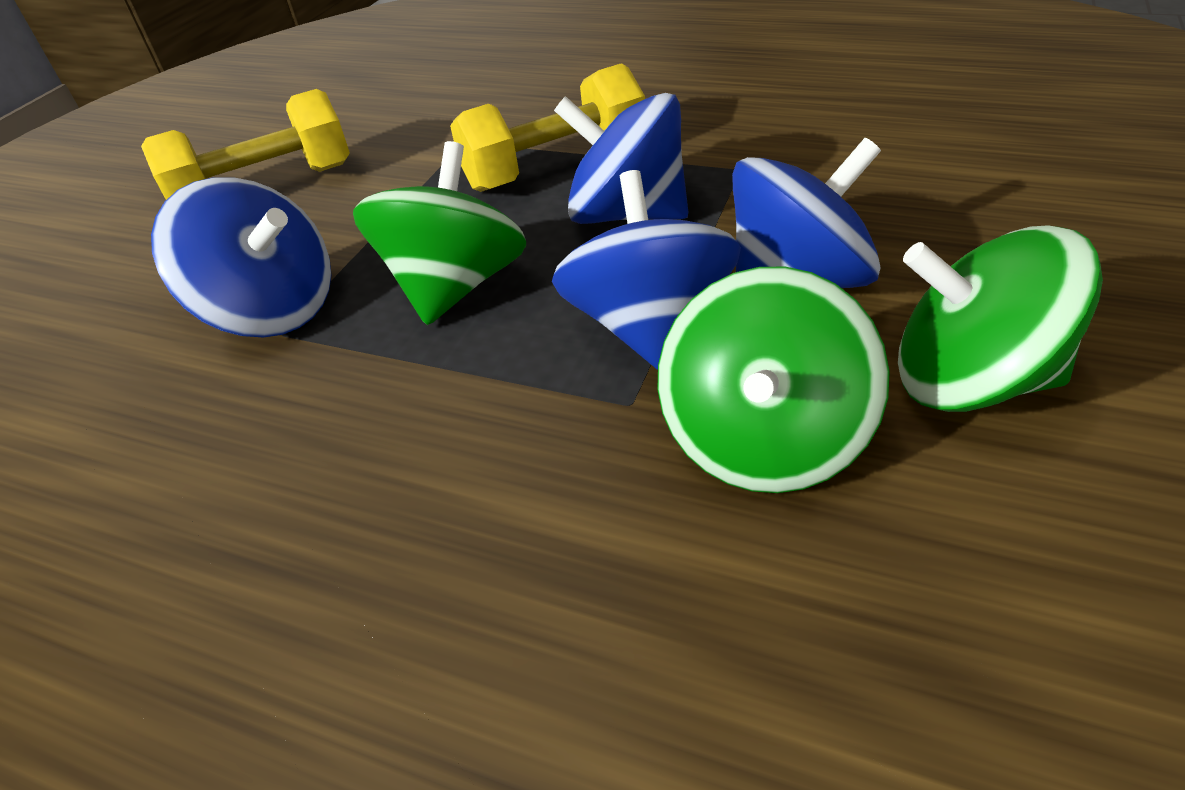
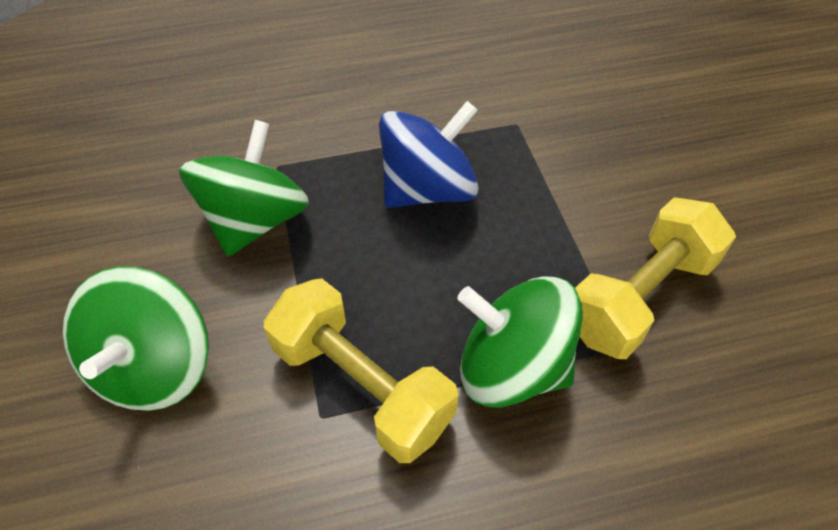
blue spinning top: 4 -> 1

